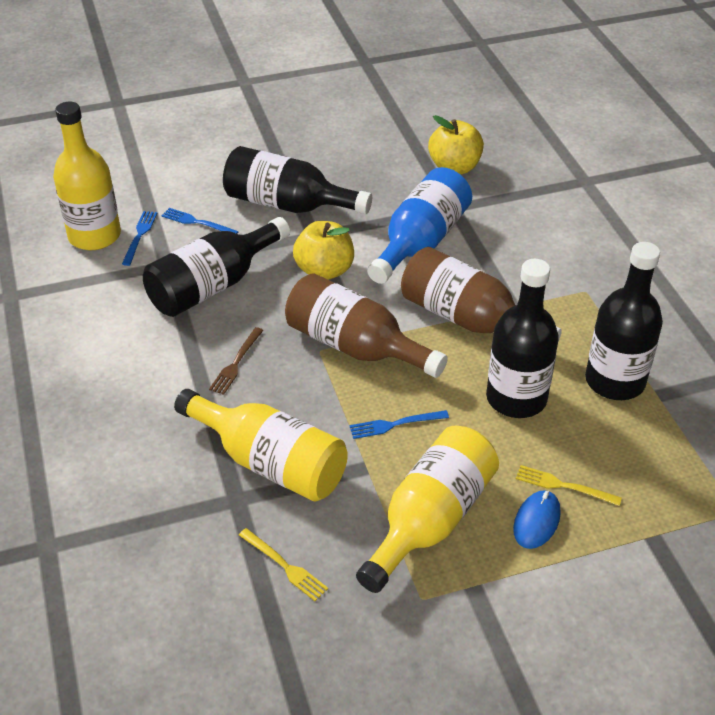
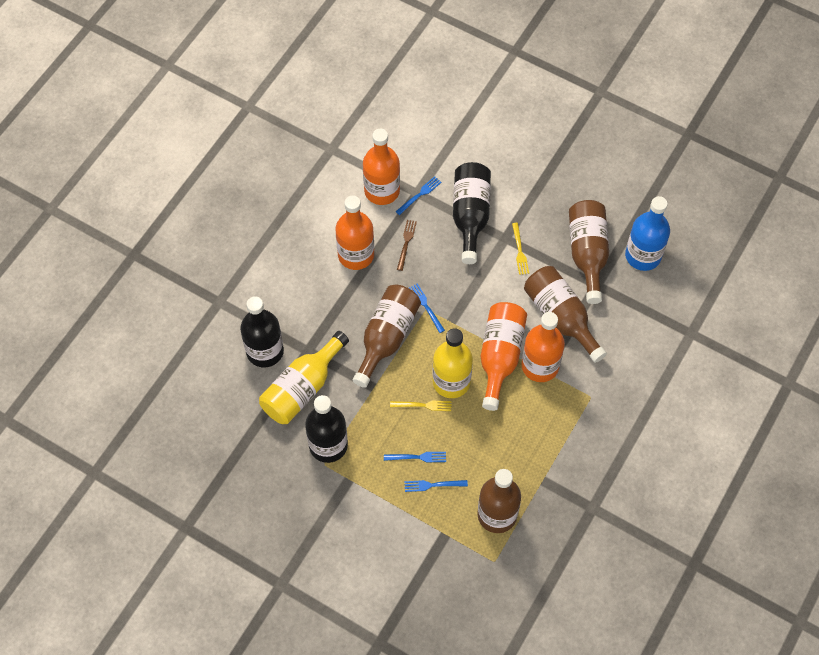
black bottle: 4 -> 3
blue fork: 3 -> 4
blue mouse: 1 -> 0
brown bottle: 2 -> 4
orange bottle: 0 -> 4
yellow apple: 2 -> 0
yellow bottle: 3 -> 2

